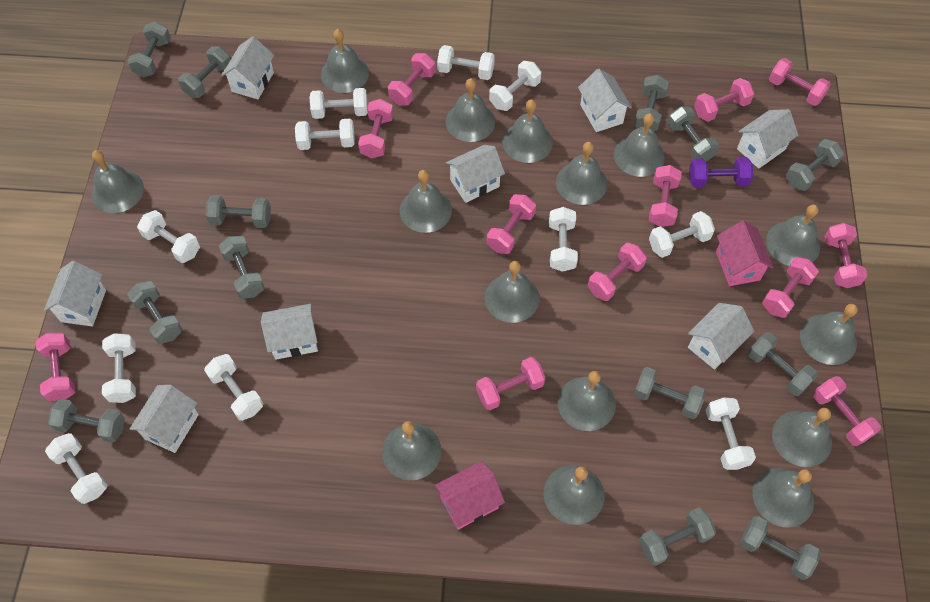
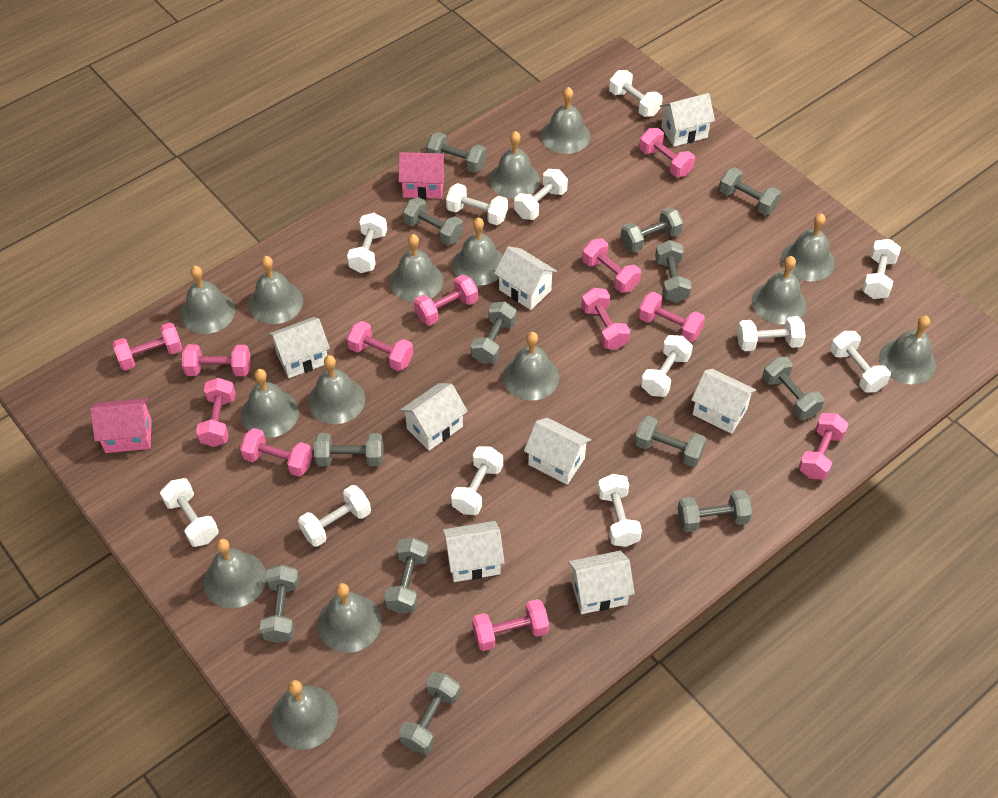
purple dumbbell: 1 -> 0
white dumbbell: 11 -> 12

